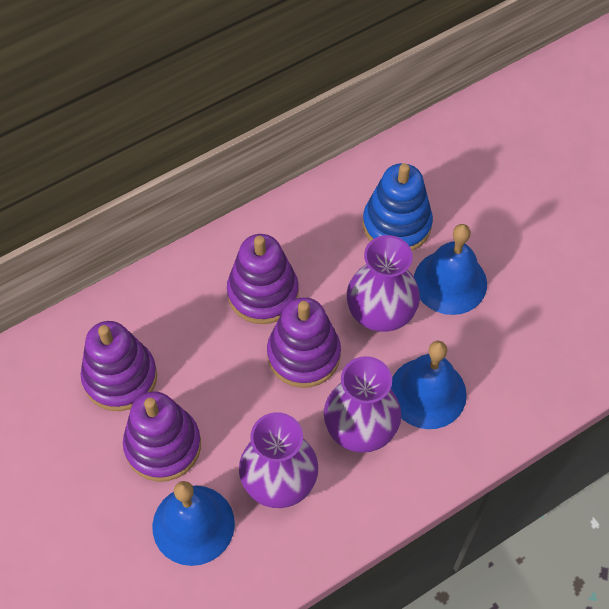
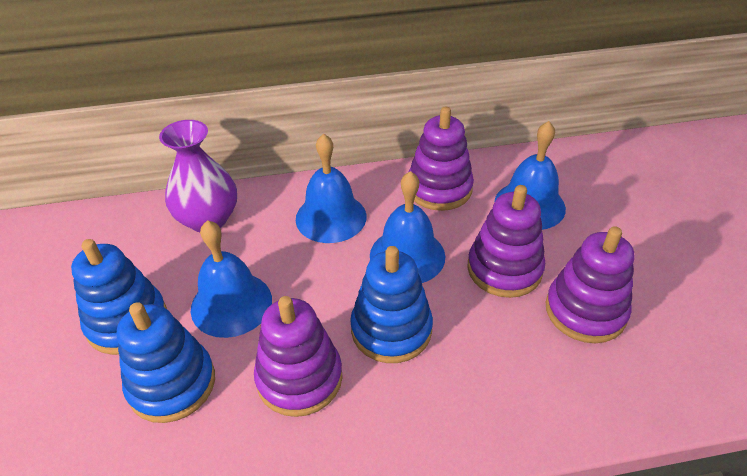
blue bell: 3 -> 4
blue stacking toy: 1 -> 3
purple vase: 3 -> 1

